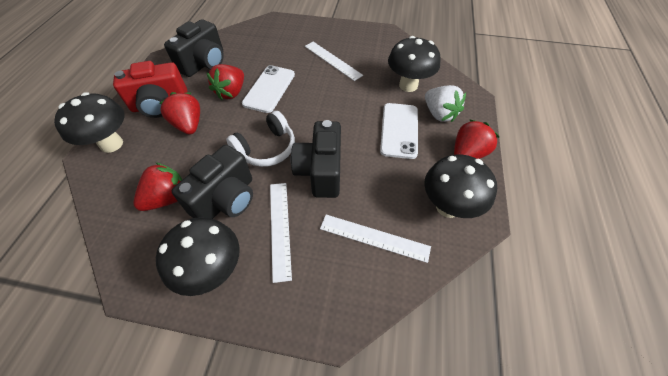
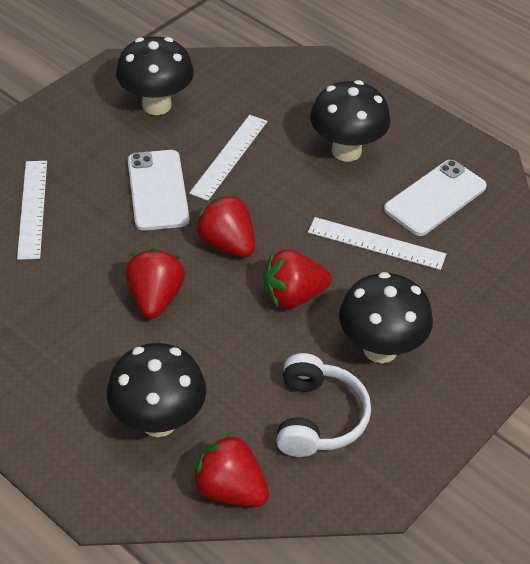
black camera: 3 -> 0
red camera: 1 -> 0
white strawberry: 1 -> 0

